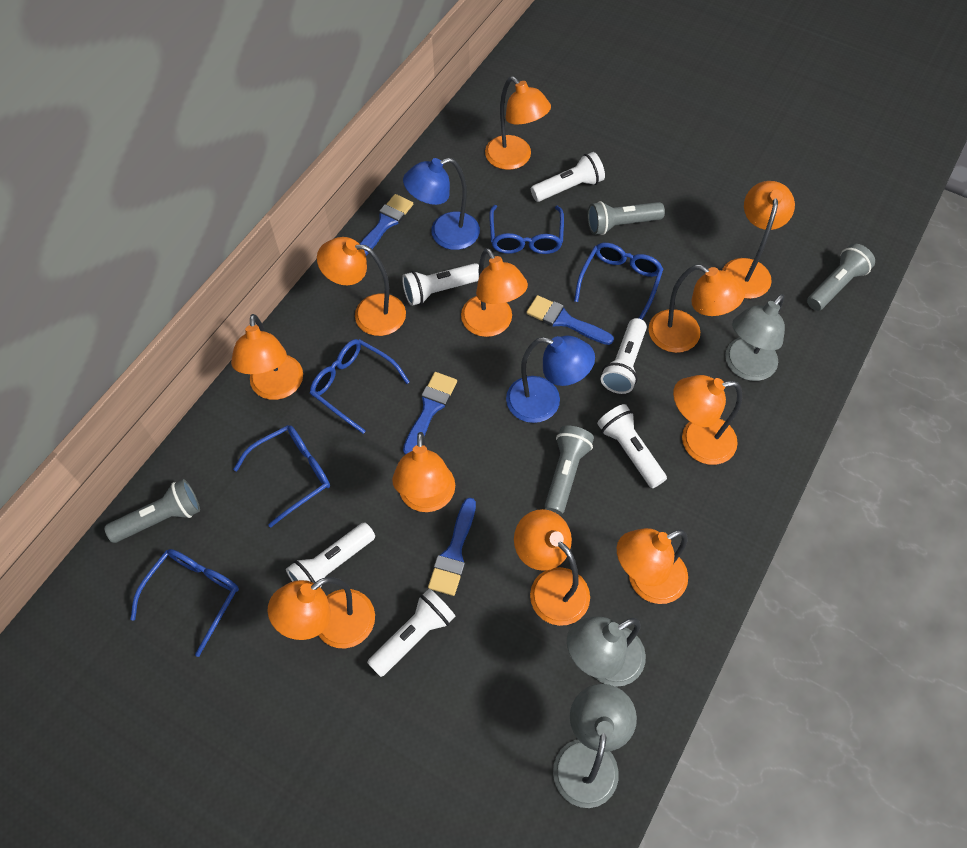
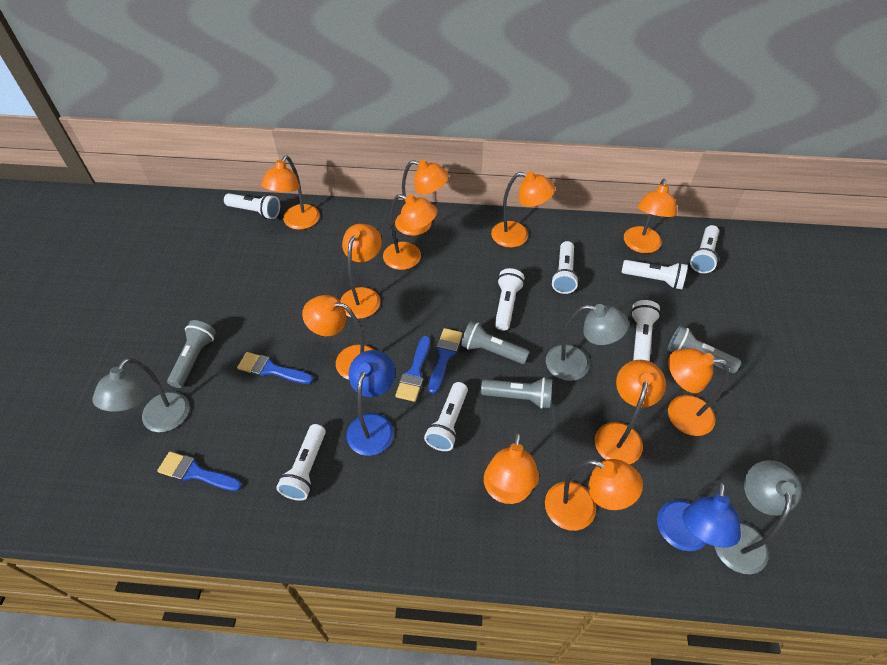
blue glasses: 5 -> 0
white flashlight: 6 -> 8

